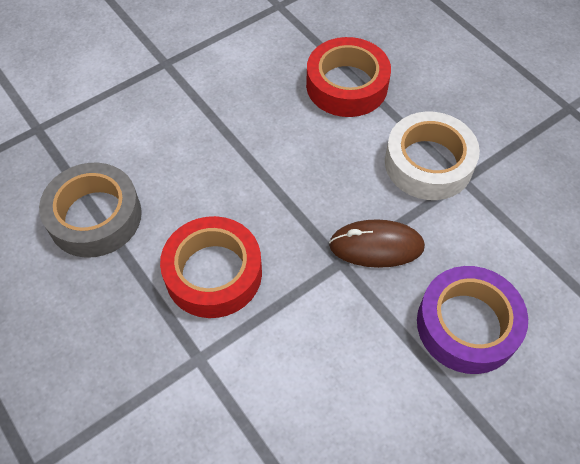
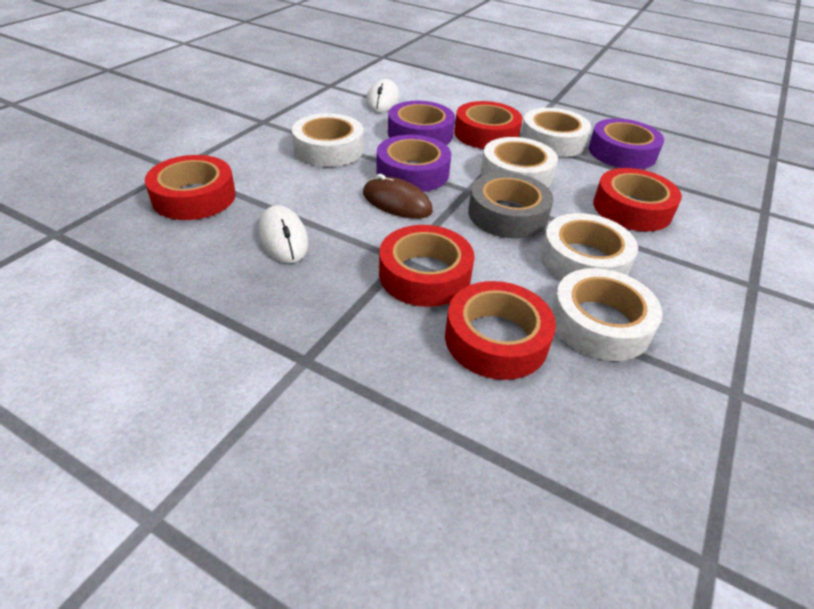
purple tape: 1 -> 3
red tape: 2 -> 5
white mouse: 0 -> 2
white tape: 1 -> 5

